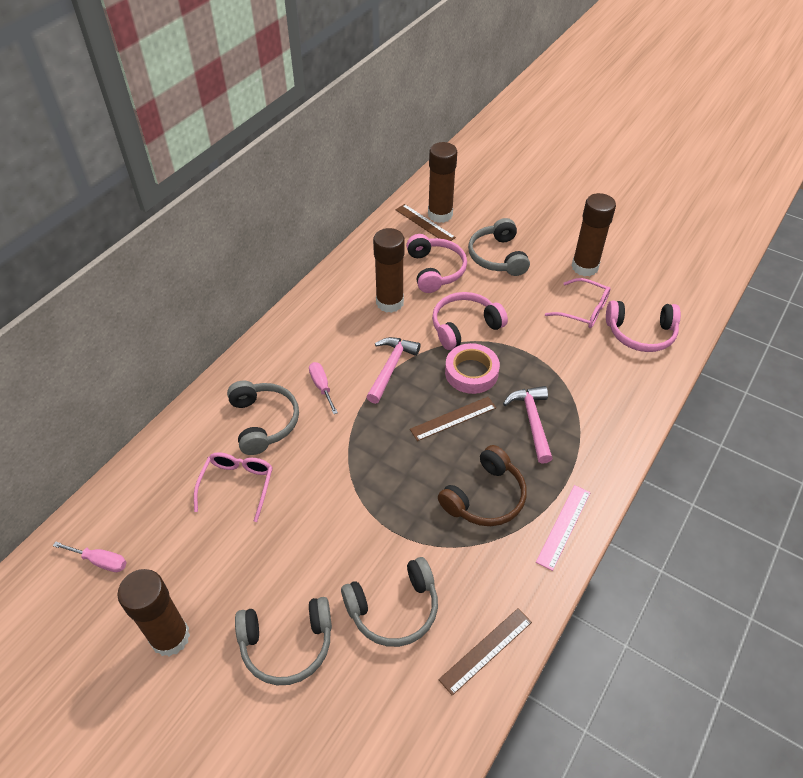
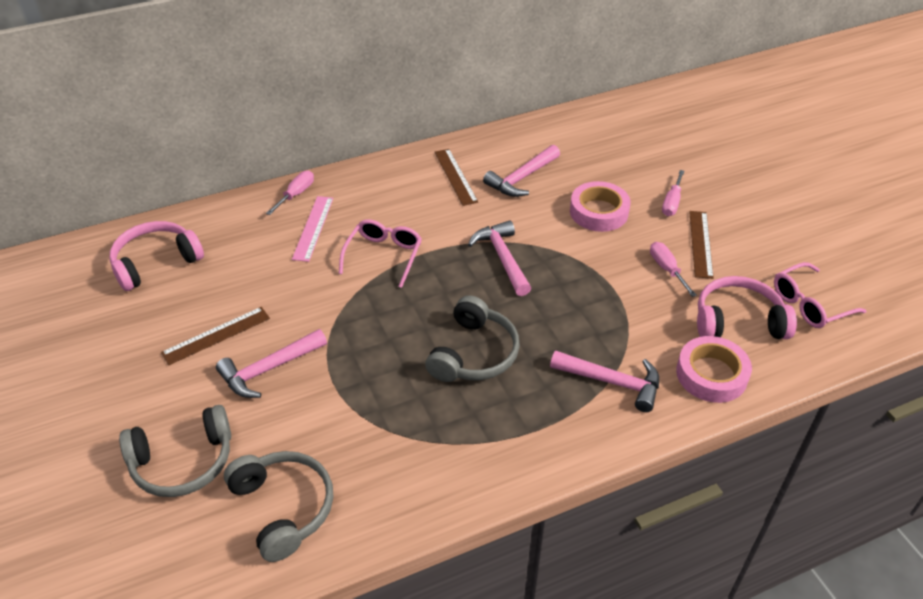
brown glue stick: 4 -> 0
brown headphones: 1 -> 0
grey headphones: 4 -> 3
pink hammer: 2 -> 4
pink headphones: 3 -> 2
pink screwdriver: 2 -> 3
pink tape: 1 -> 2

